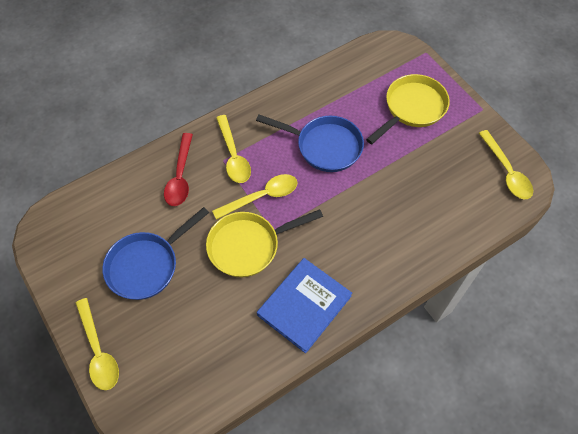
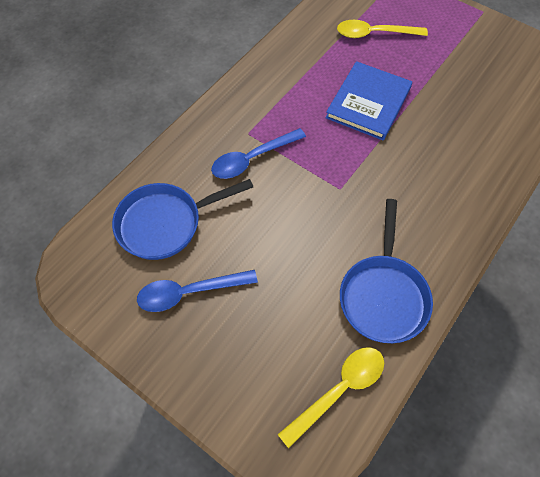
blue spoon: 0 -> 2
red spoon: 1 -> 0
yellow pan: 2 -> 0
yellow spoon: 4 -> 2

